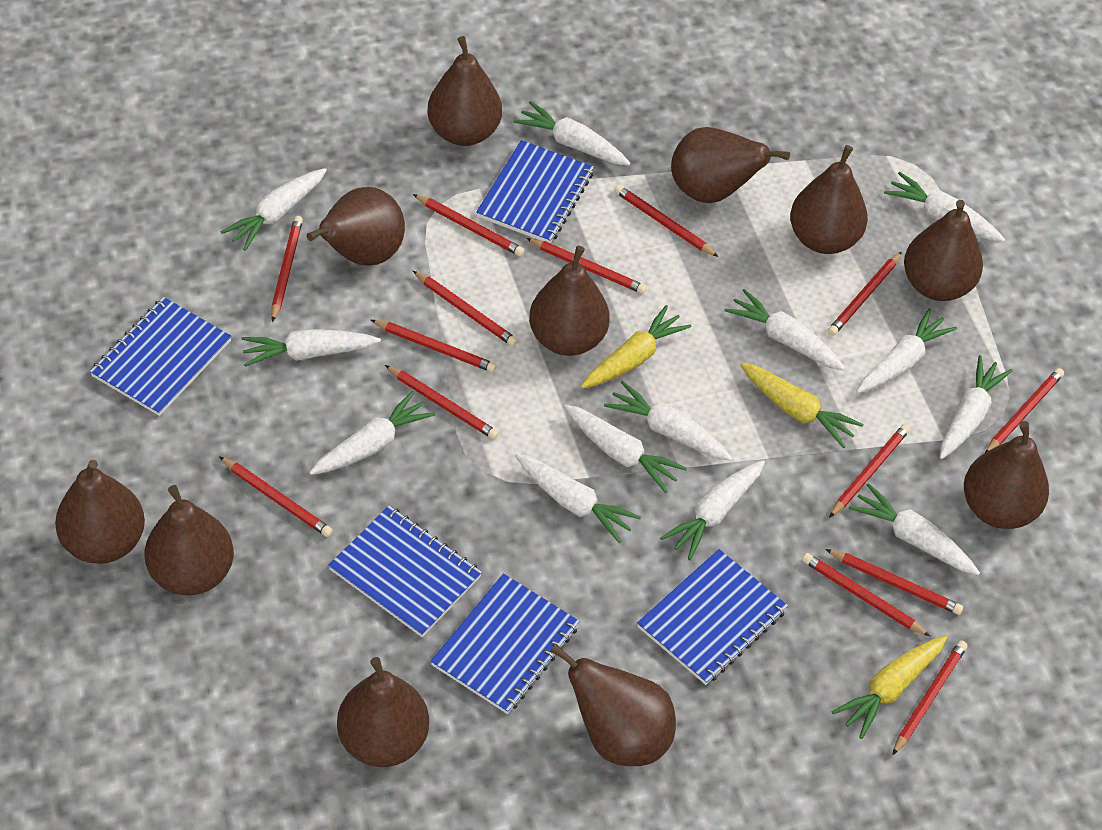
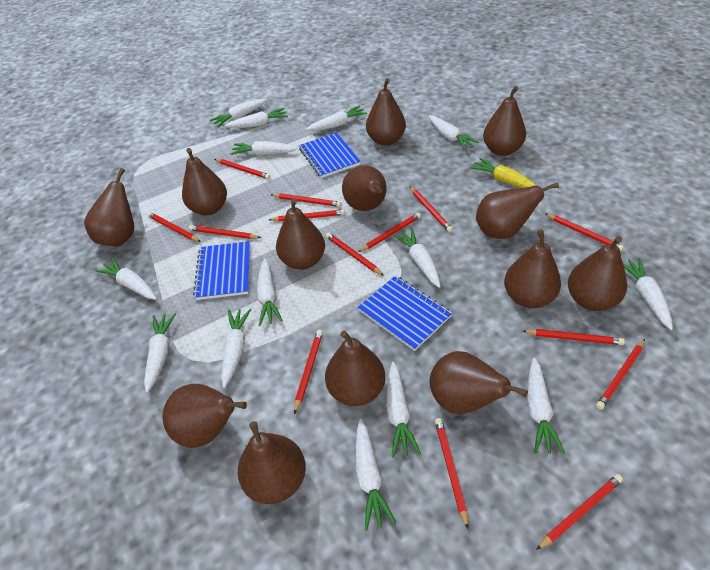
blue notebook: 5 -> 3
brown pear: 11 -> 13
white carrot: 13 -> 14
yellow carrot: 3 -> 1

